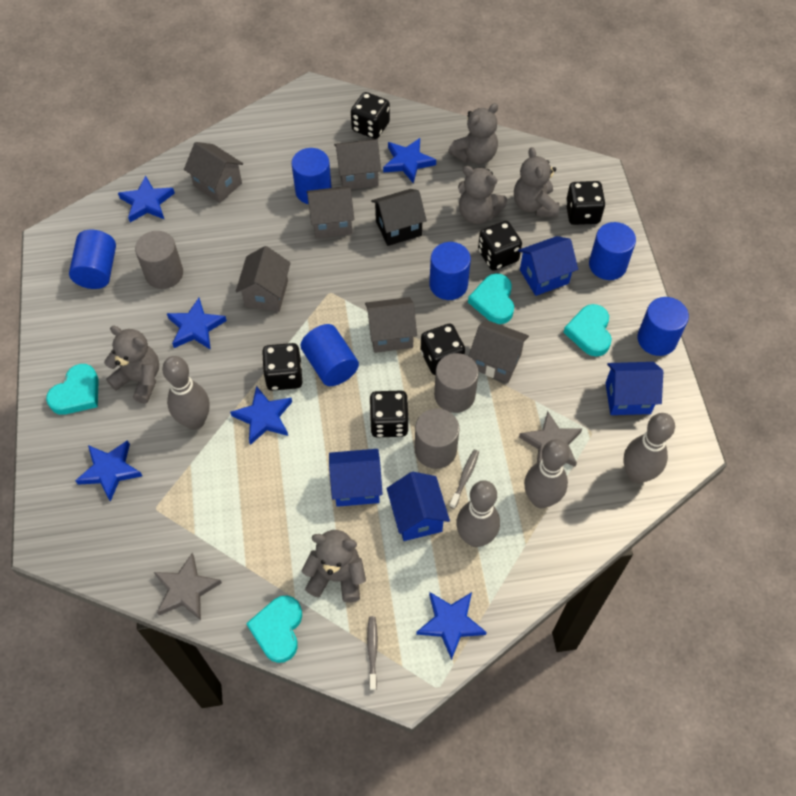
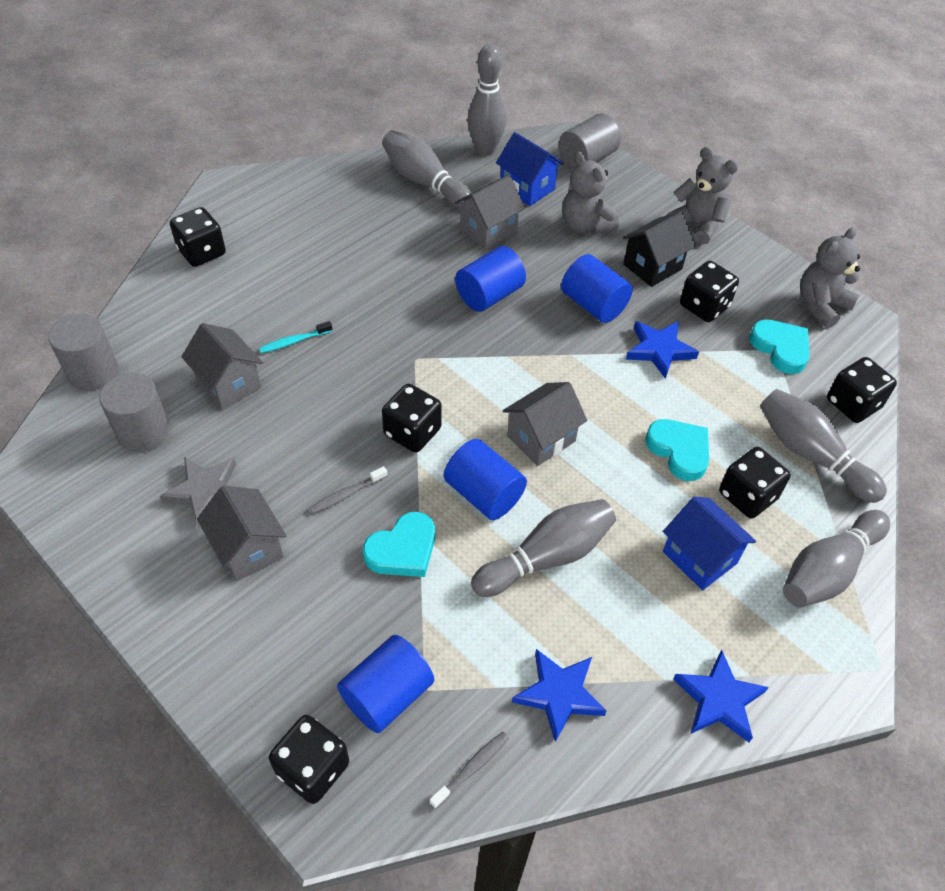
blue cylinder: 6 -> 4
blue house: 4 -> 2
blue star: 6 -> 3
grey bowling pin: 4 -> 5
grey house: 6 -> 4
grey star: 2 -> 1
grey teddy bear: 5 -> 3
turquoise heart: 4 -> 3
turquoise toothbrush: 0 -> 1

